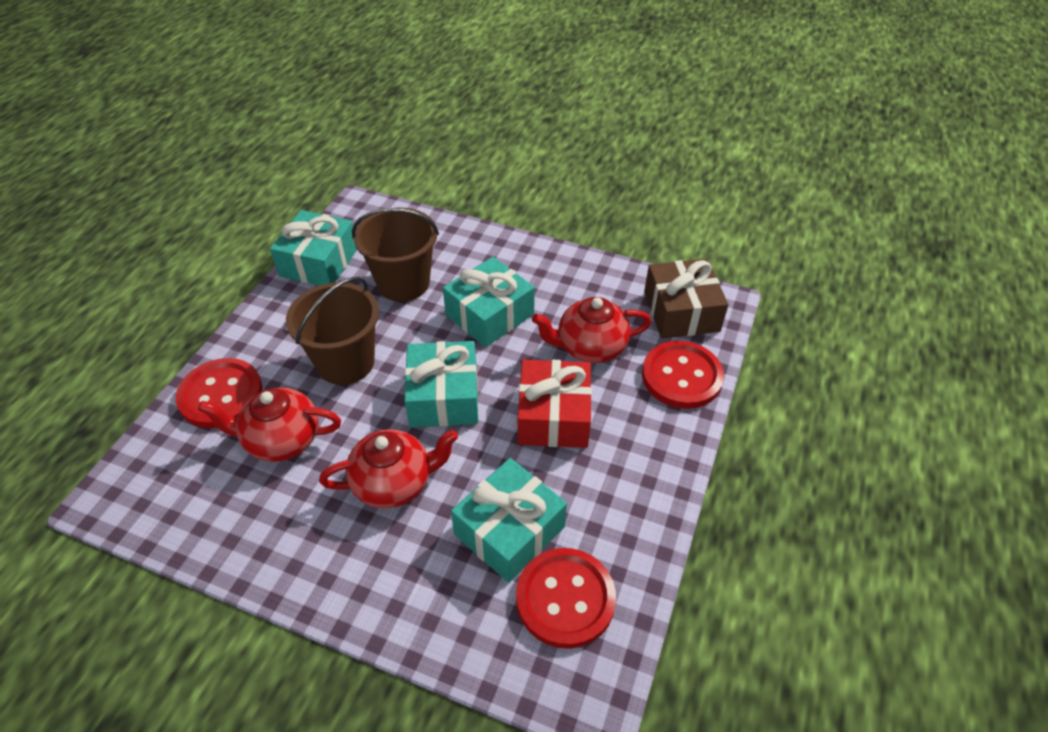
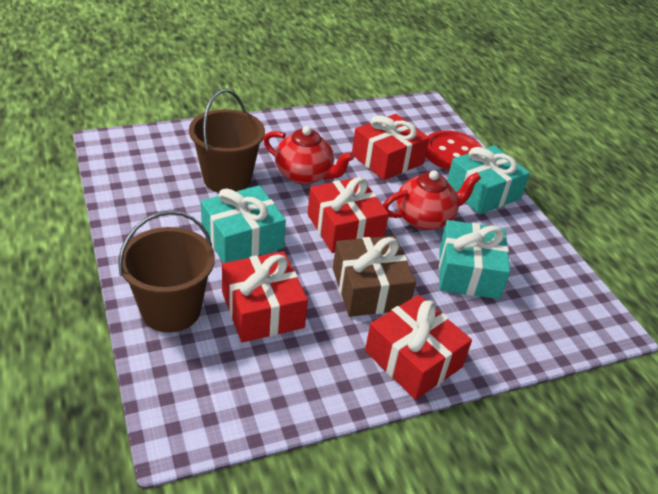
red button: 3 -> 1
red gift: 1 -> 4
red teapot: 3 -> 2
turquoise gift: 4 -> 3

